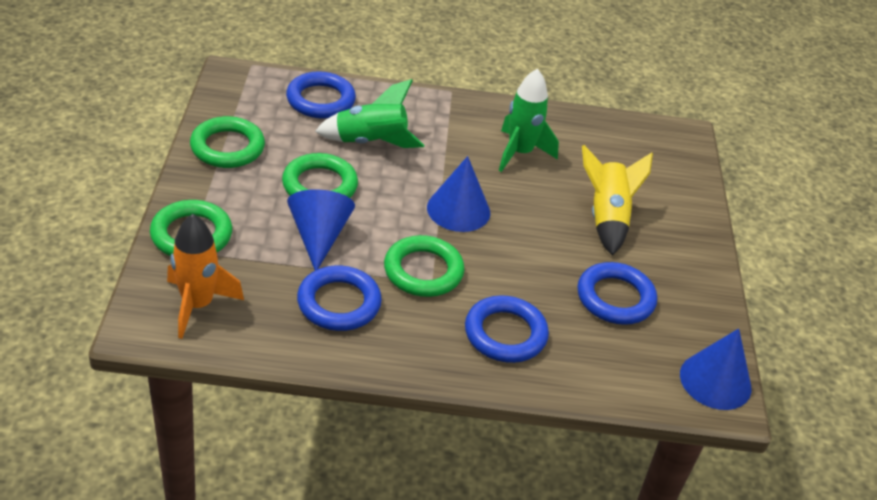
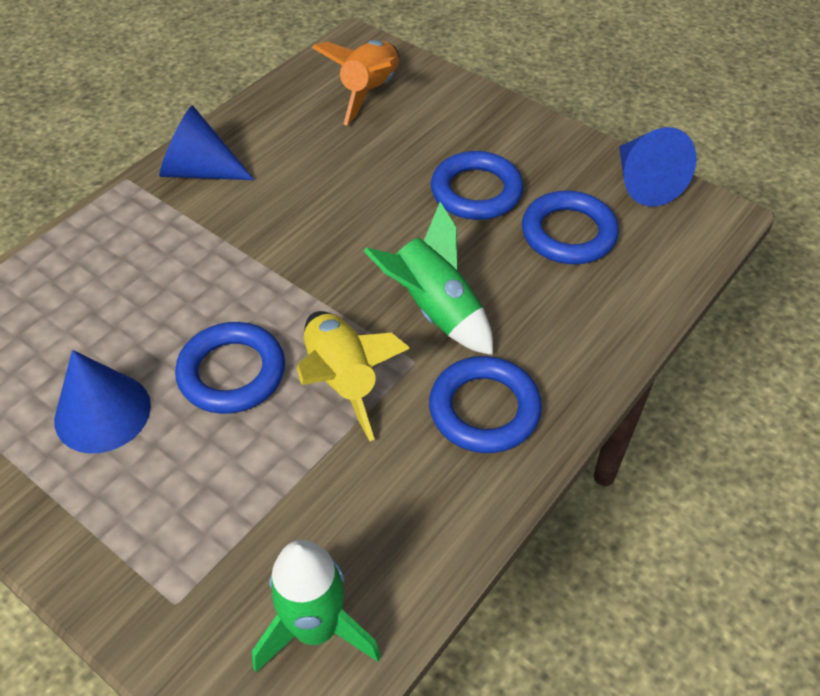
green ring: 4 -> 0

